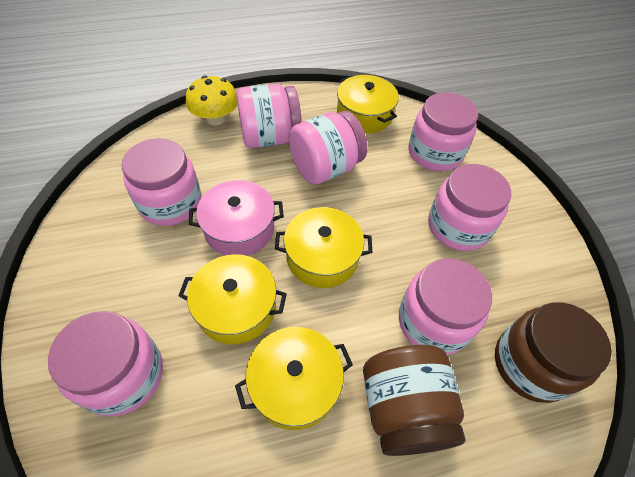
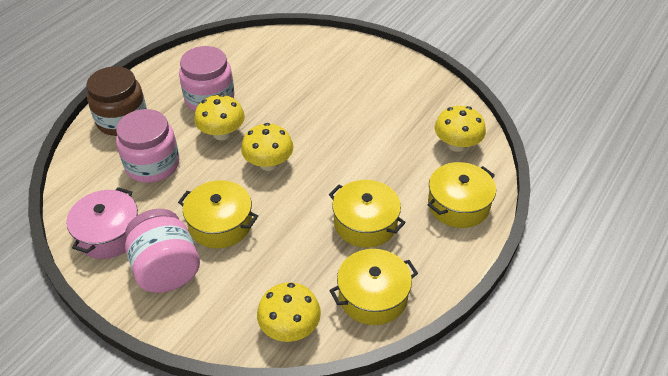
brown jar: 2 -> 1
pink jar: 7 -> 3
yellow mushroom: 1 -> 4

